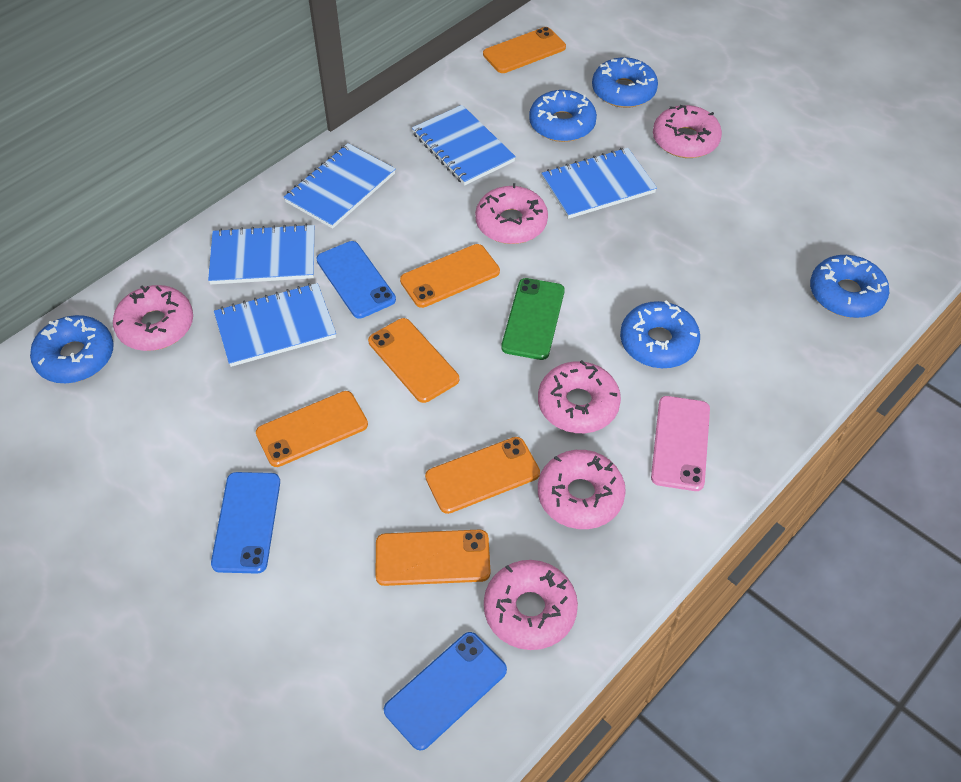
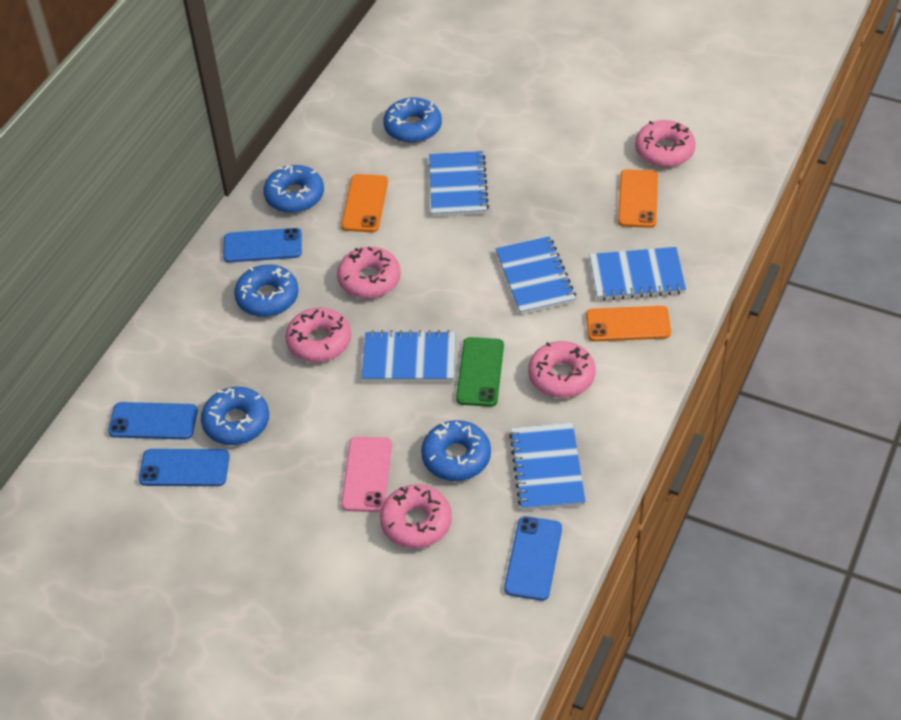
blue phone: 3 -> 4
orange phone: 6 -> 3
pink donut: 6 -> 5

